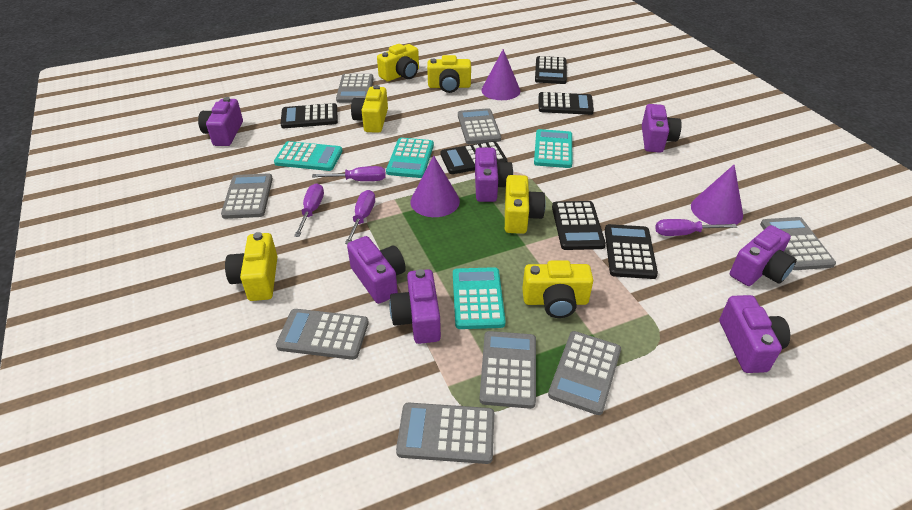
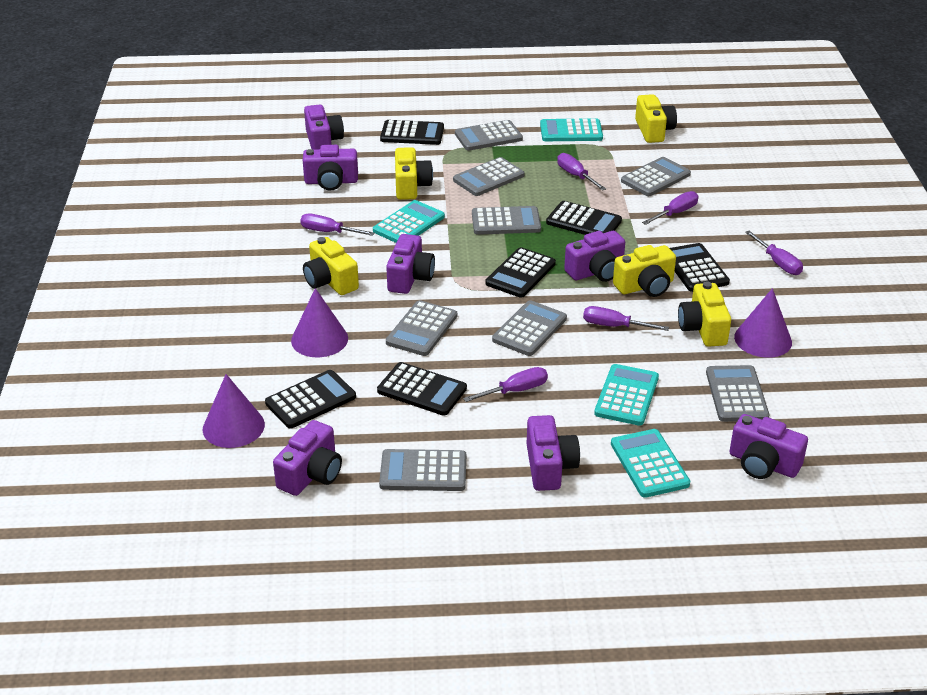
purple screwdriver: 4 -> 6
yellow camera: 6 -> 5

